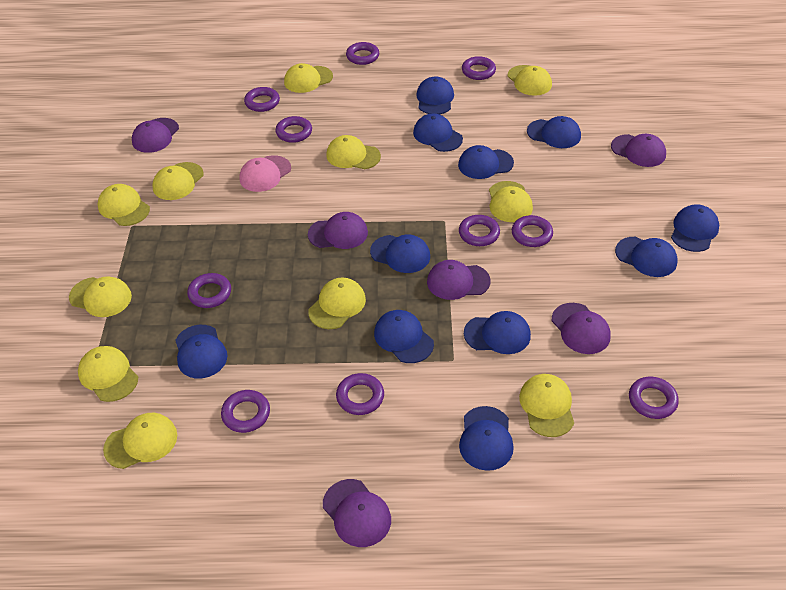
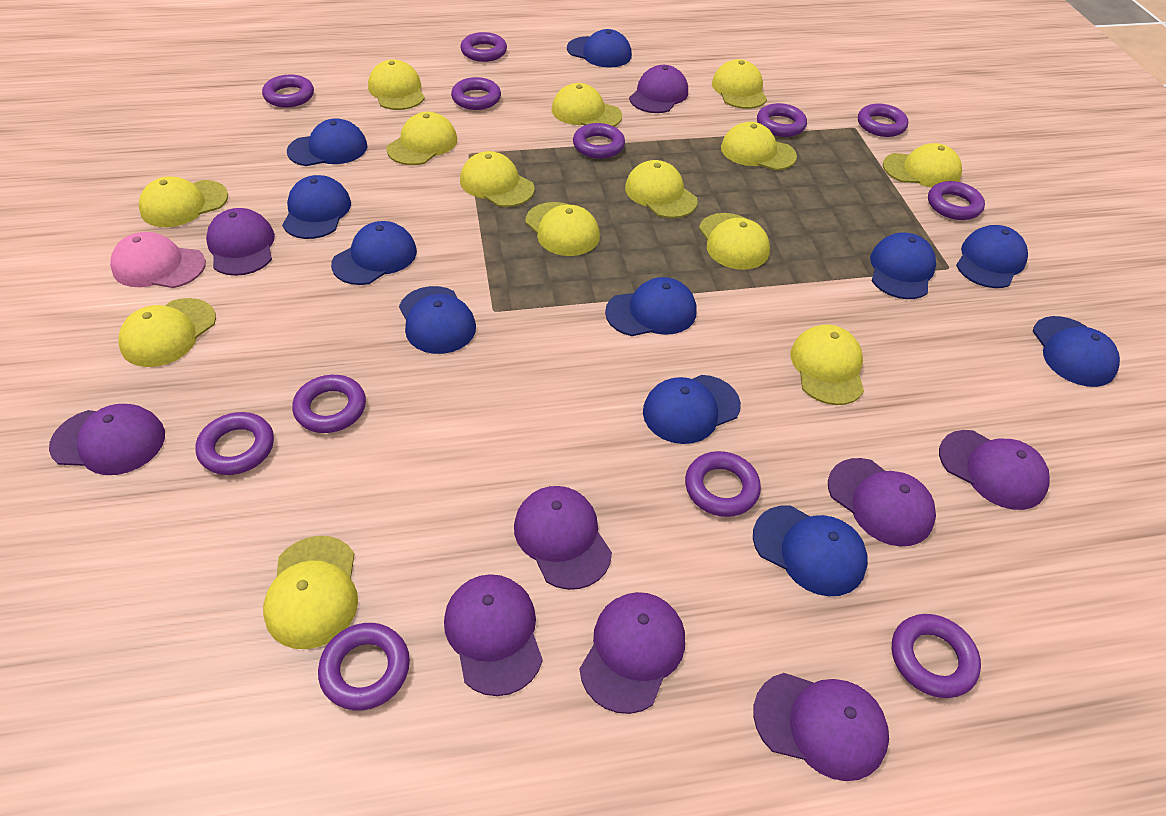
purple cap: 6 -> 9
purple ring: 10 -> 12
yellow cap: 11 -> 14

